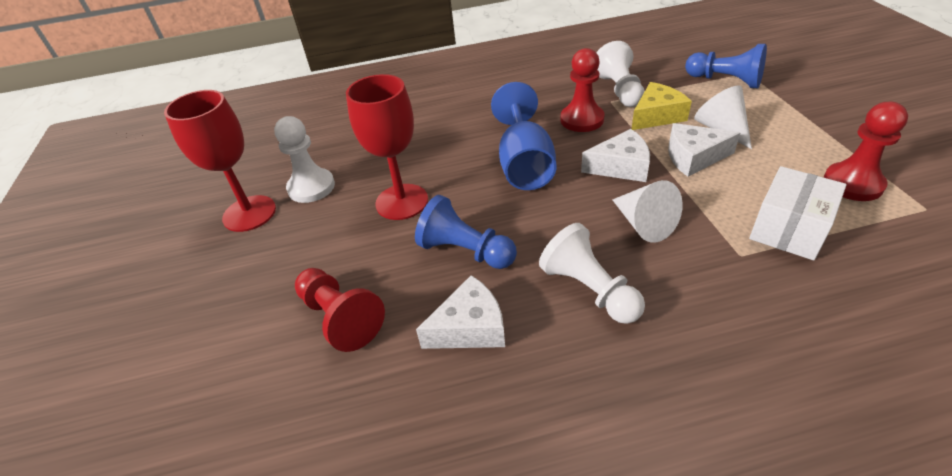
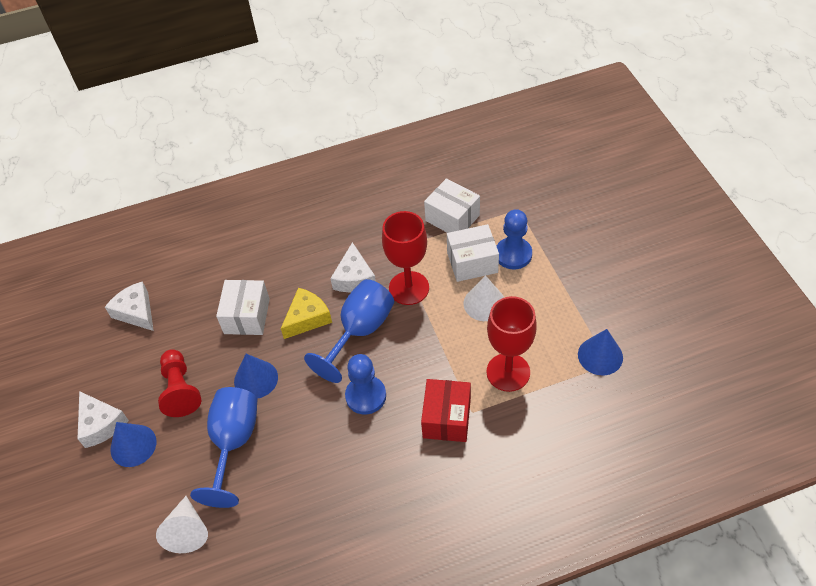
blue cone: 0 -> 3
blue goblet: 1 -> 2
red box: 0 -> 1
red pawn: 3 -> 1
white box: 1 -> 3
white pawn: 3 -> 0

